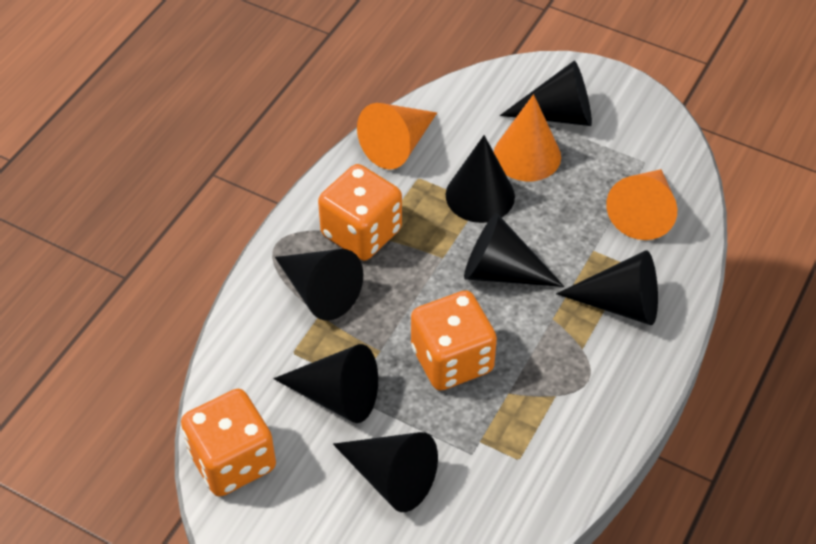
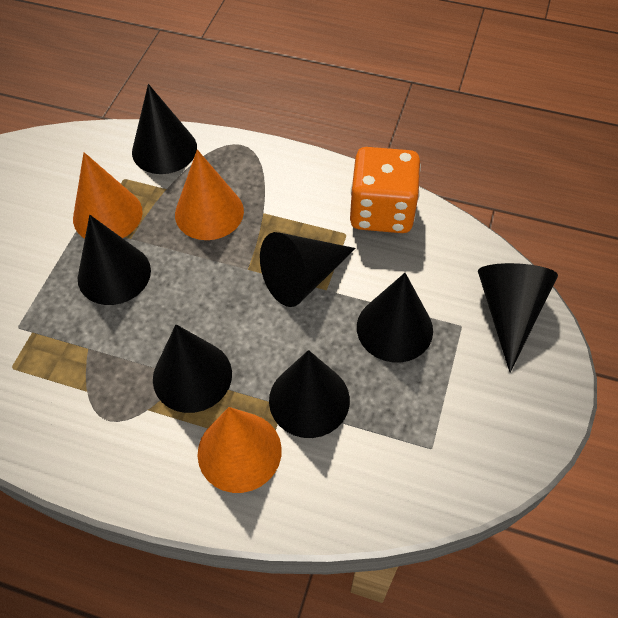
orange dice: 3 -> 1

